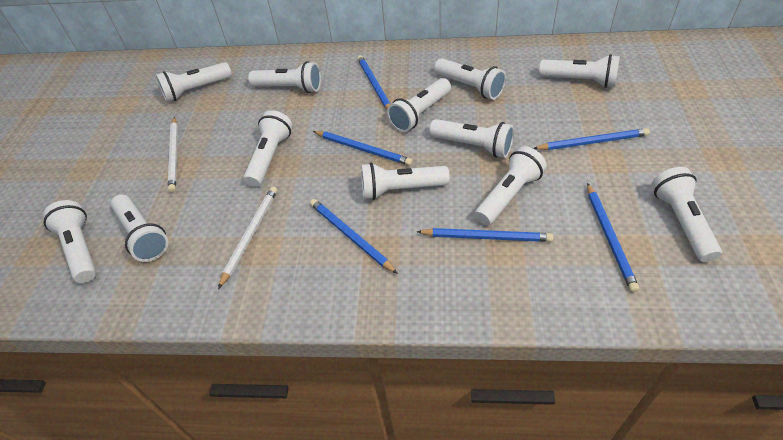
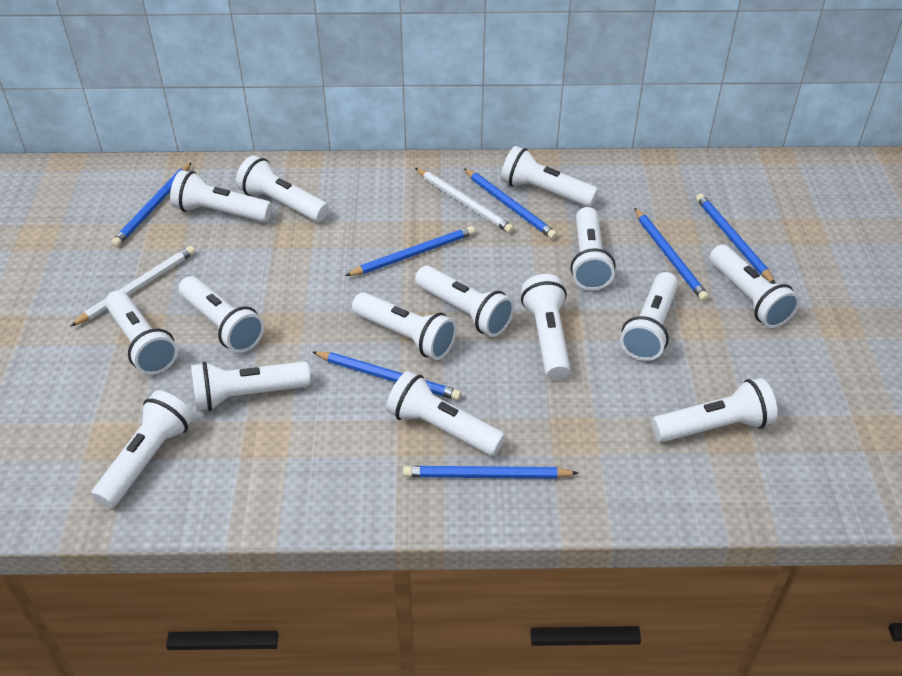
blue pencil: 6 -> 7
white flashlight: 12 -> 15

